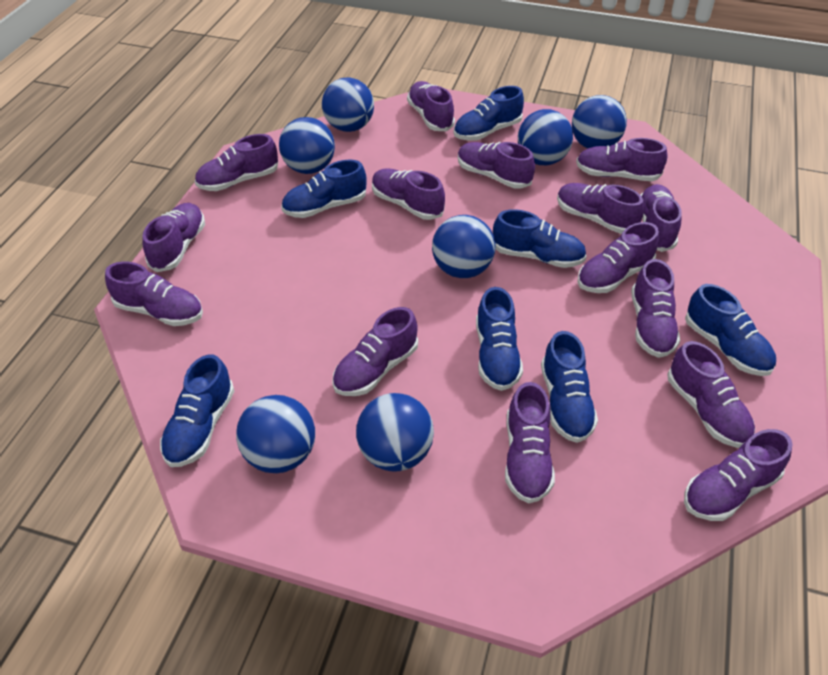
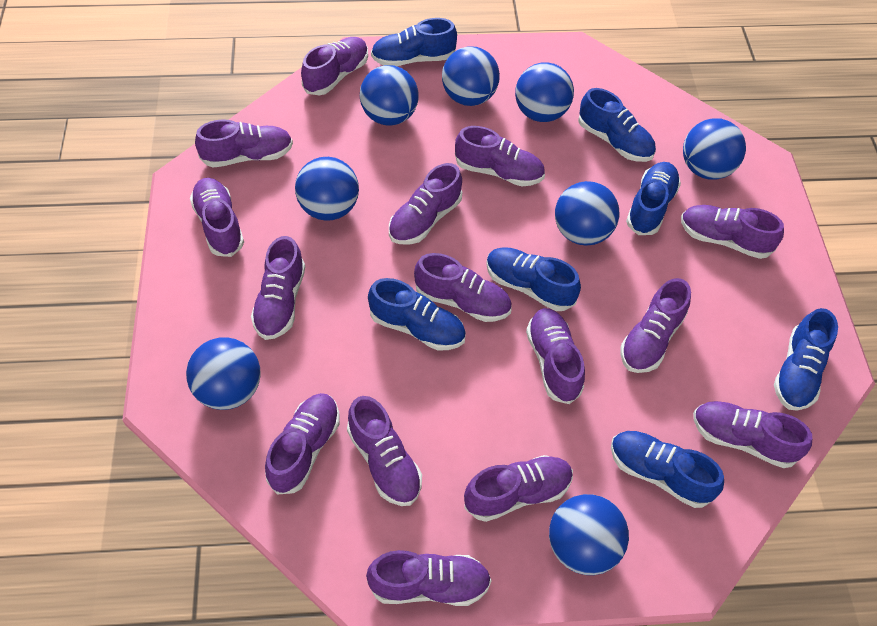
blue ball: 7 -> 8

